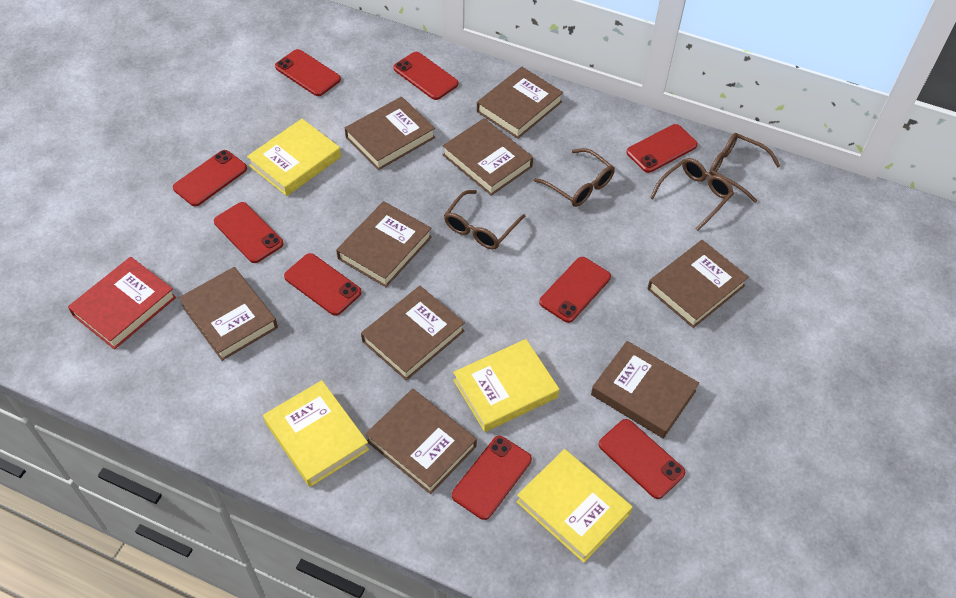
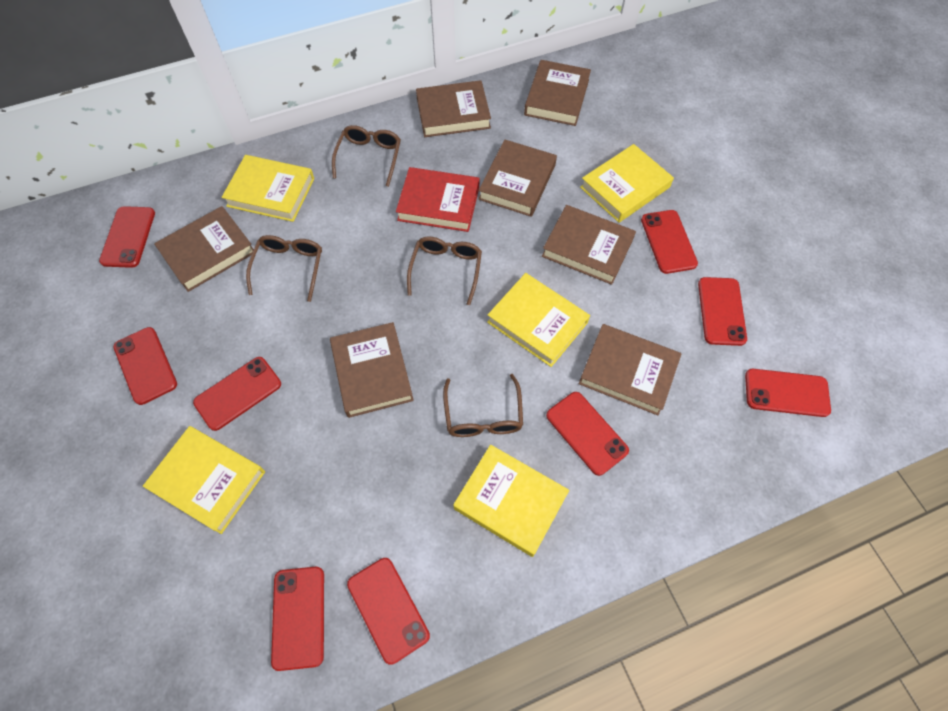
brown book: 9 -> 7
yellow book: 4 -> 5

